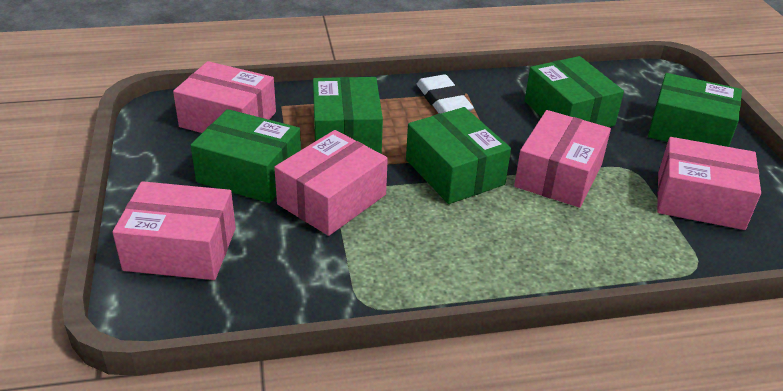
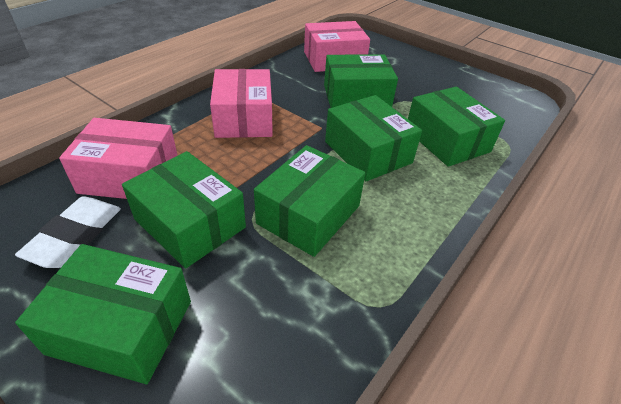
green box: 5 -> 6
pink box: 5 -> 3

